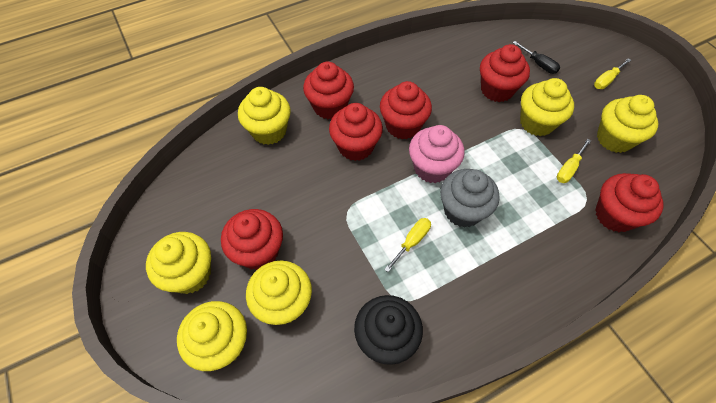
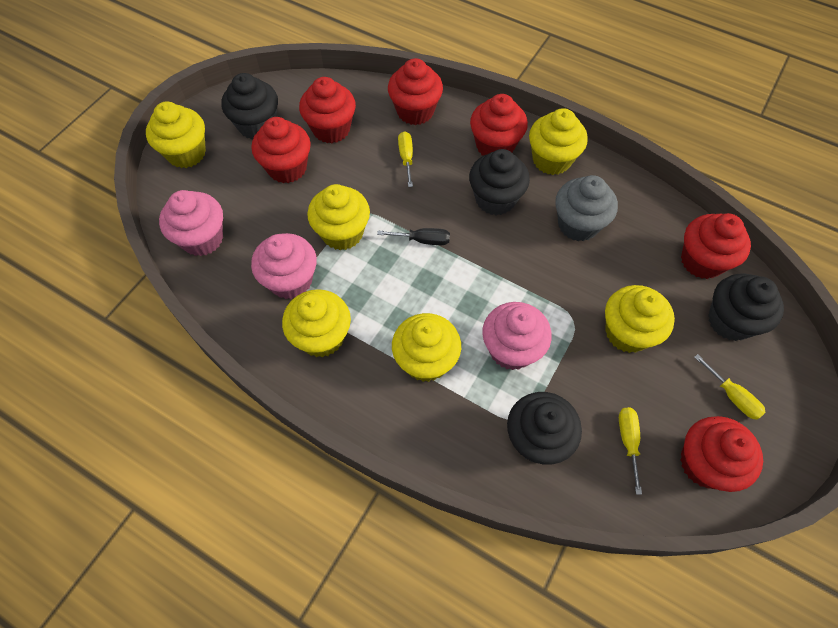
black cupcake: 1 -> 4
pink cupcake: 1 -> 3

